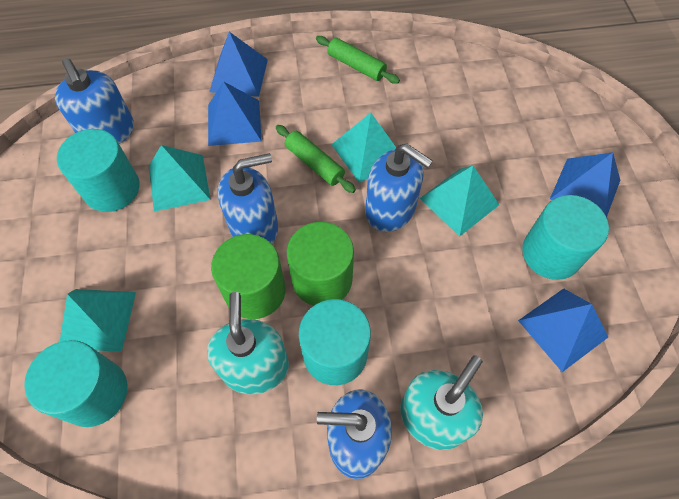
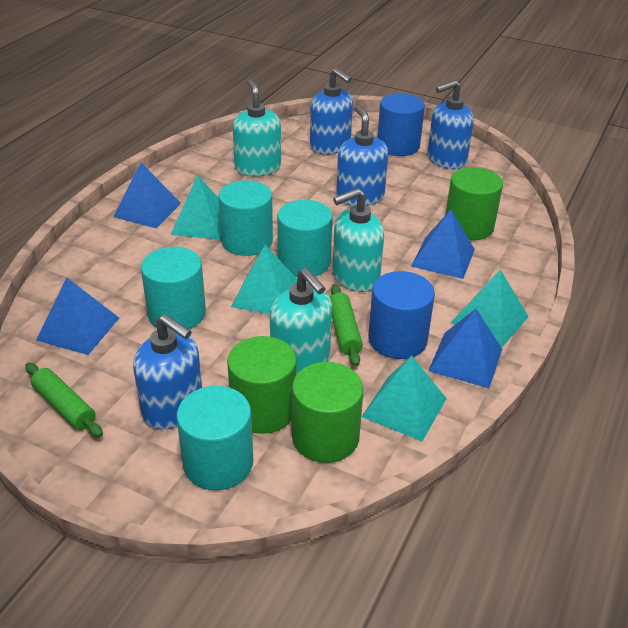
blue cylinder: 0 -> 2
green cylinder: 2 -> 3
turquoise soap dispenser: 2 -> 3

